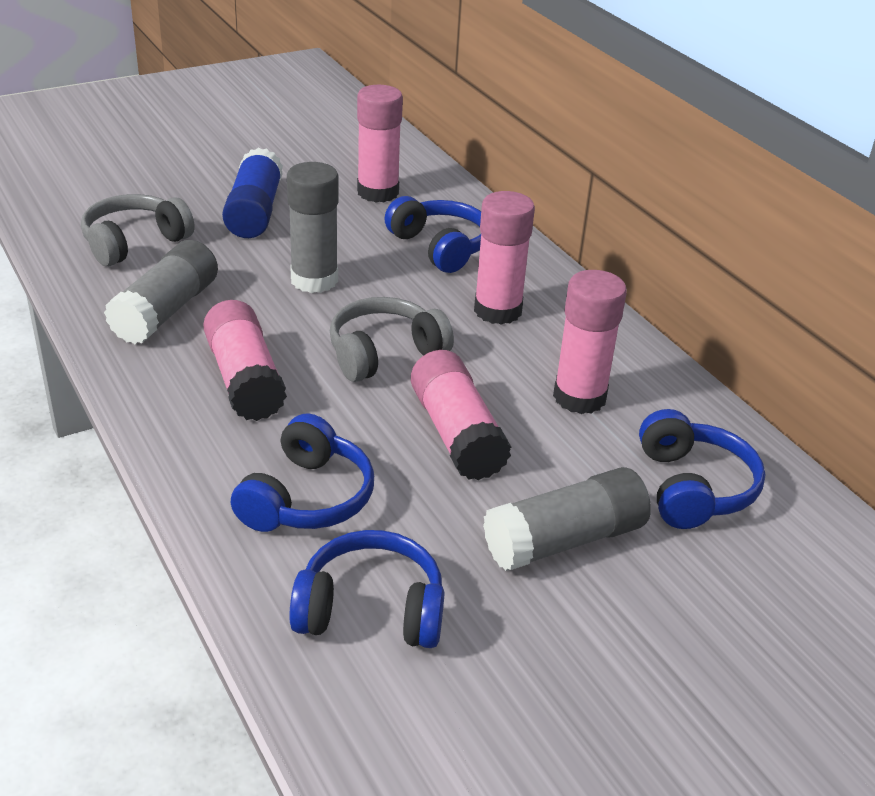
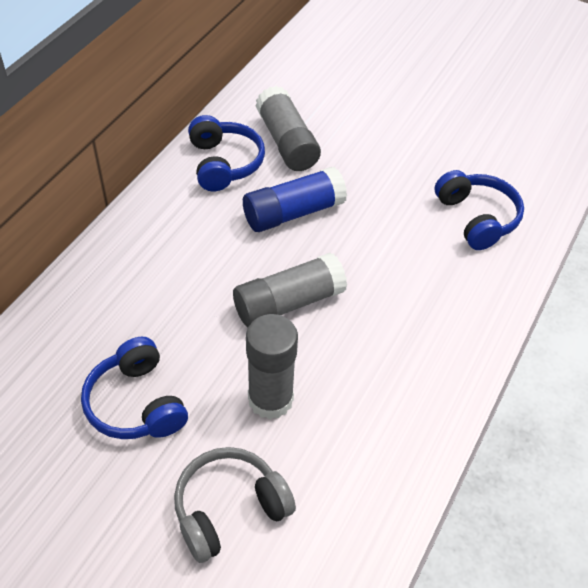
blue headphones: 4 -> 3
grey headphones: 2 -> 1
pink glue stick: 5 -> 0

